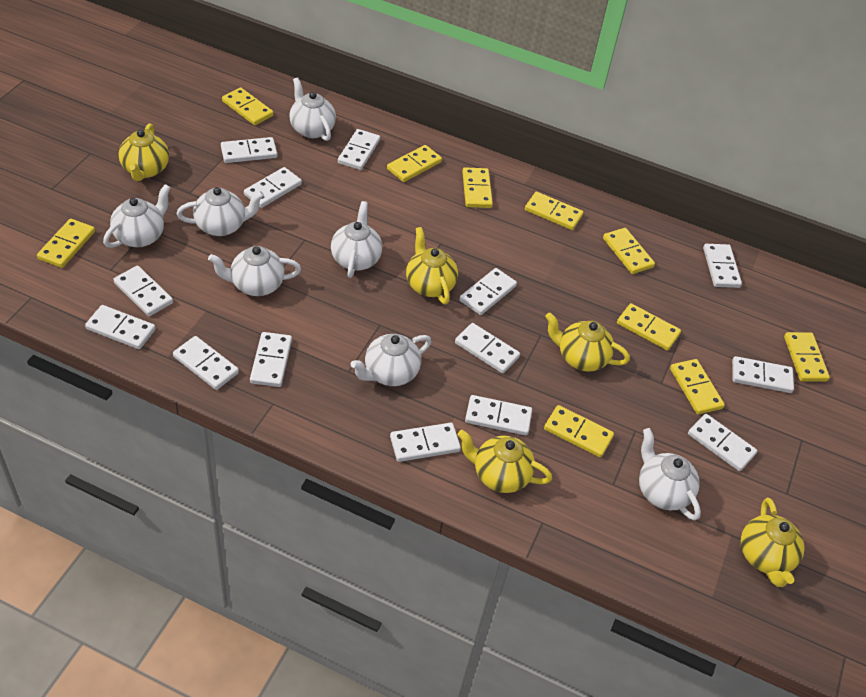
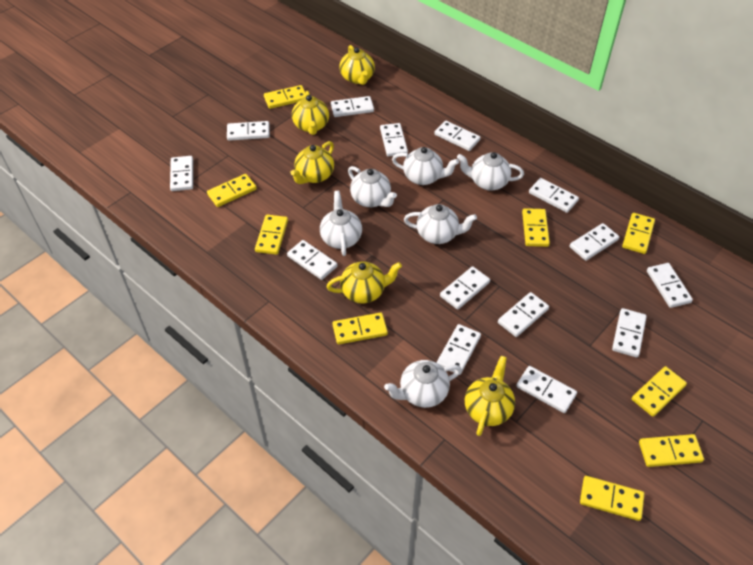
white teapot: 7 -> 6
yellow domino: 10 -> 9

